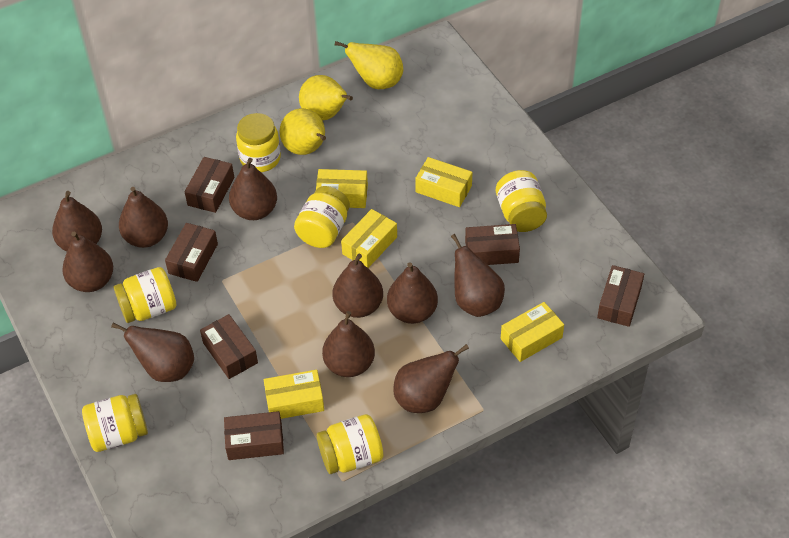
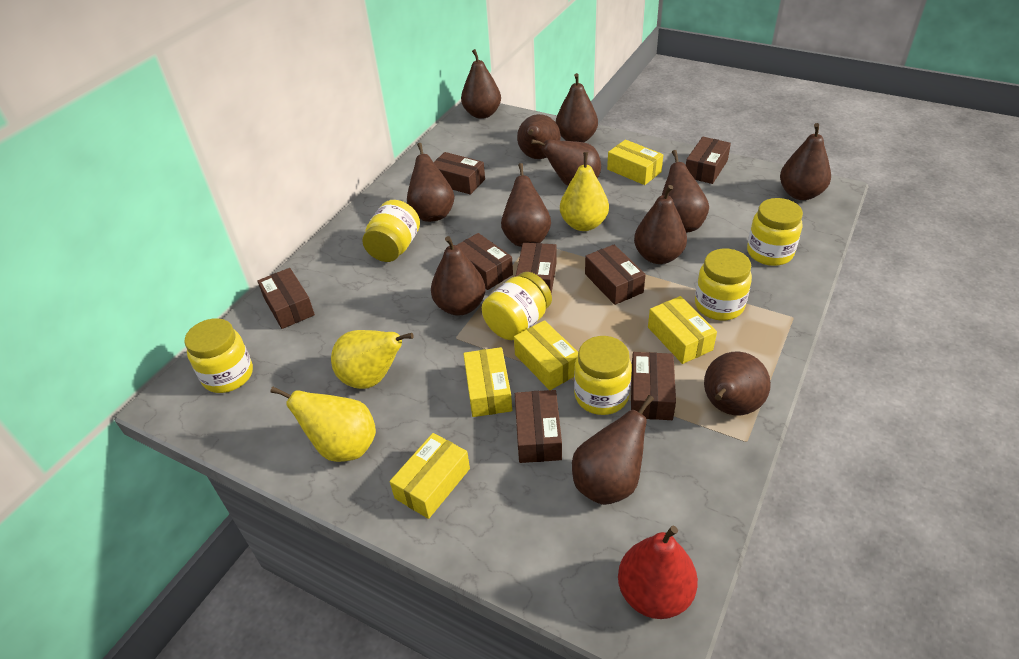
brown box: 6 -> 8
brown pear: 10 -> 12
red pear: 0 -> 1

